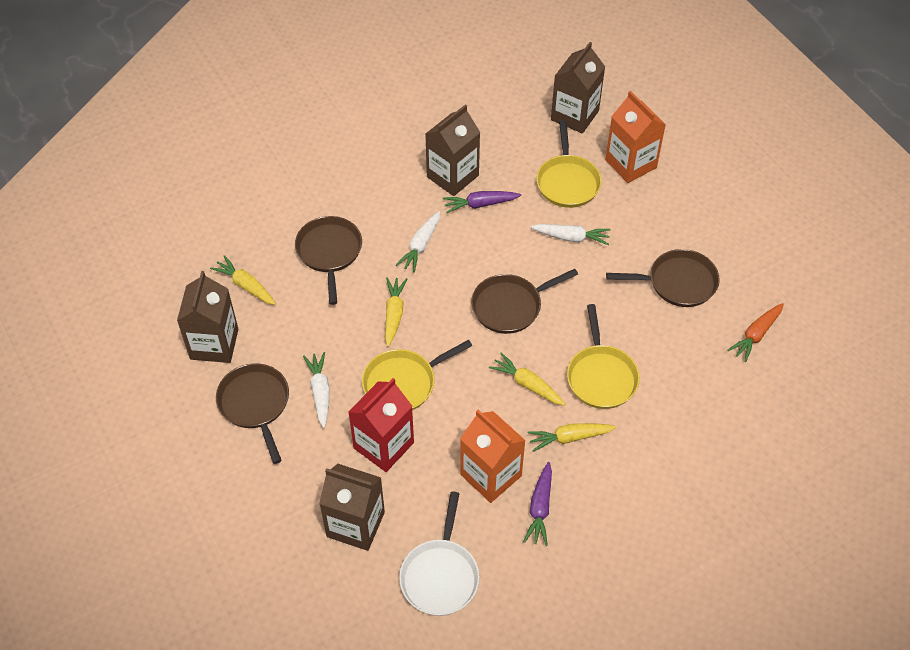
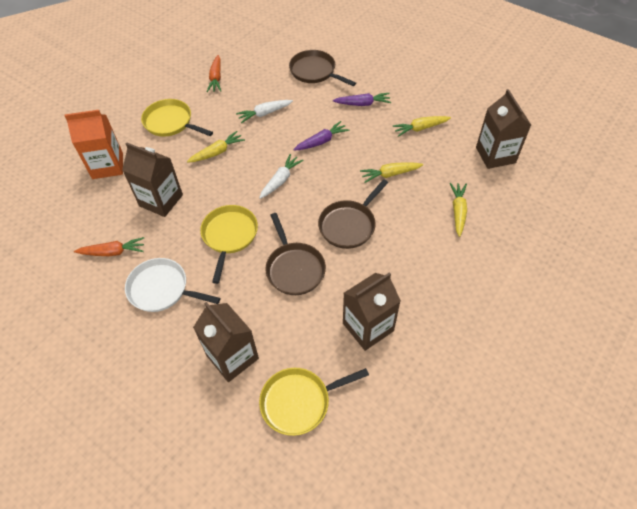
brown pan: 4 -> 3
orange carrot: 1 -> 2
orange carton: 2 -> 1
red carton: 1 -> 0
white carrot: 3 -> 2

